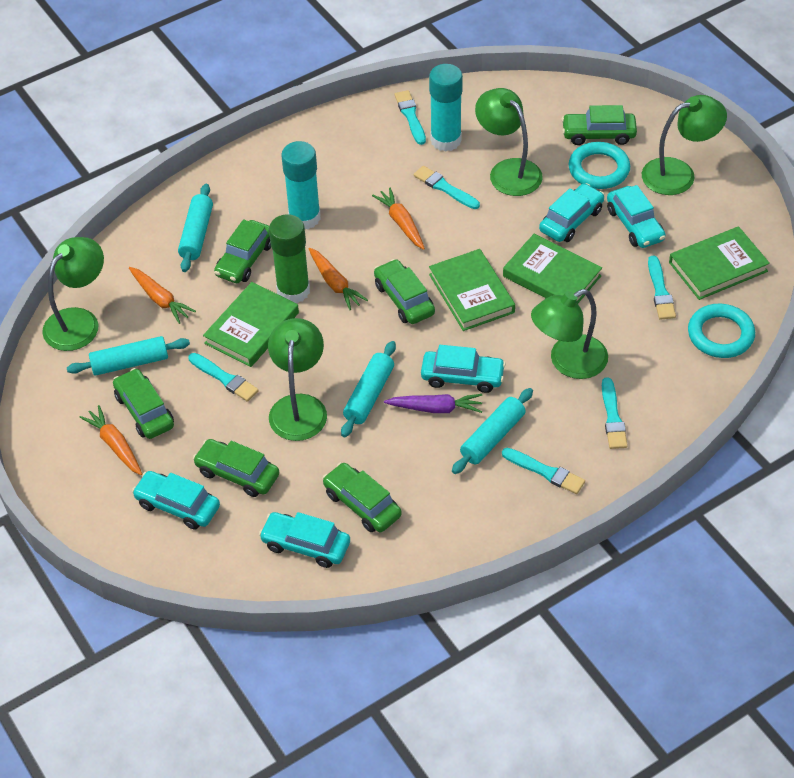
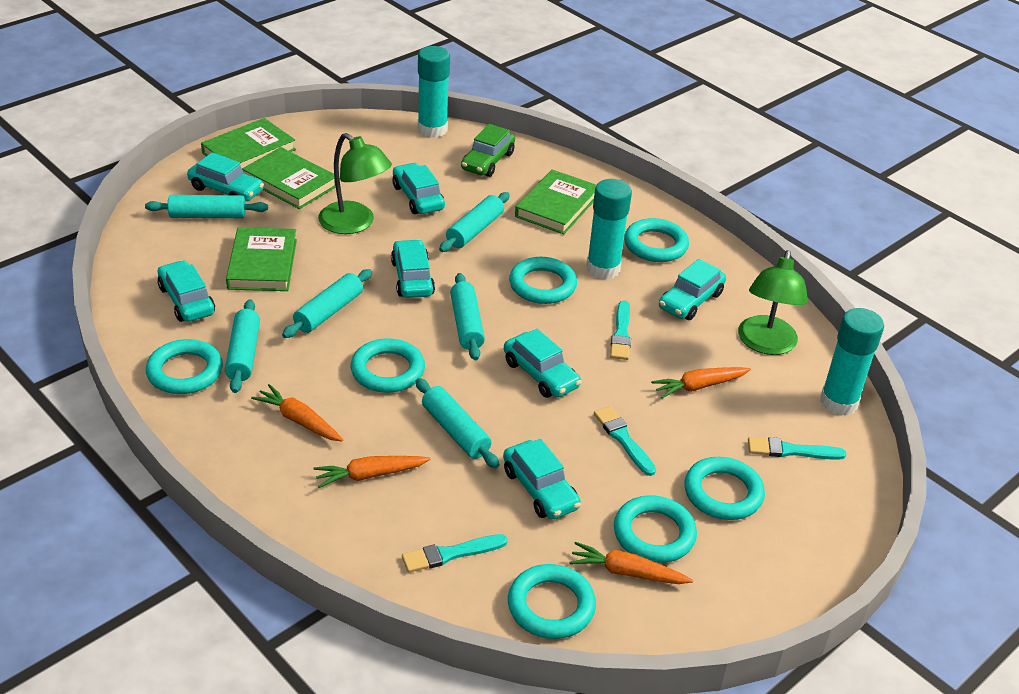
green car: 6 -> 1
green glue stick: 1 -> 0
green lamp: 5 -> 2
purple carrot: 1 -> 0
turquoise brush: 6 -> 4
turquoise car: 5 -> 7
turquoise glue stick: 2 -> 3
turquoise ring: 2 -> 7
turquoise rolling pin: 4 -> 6

